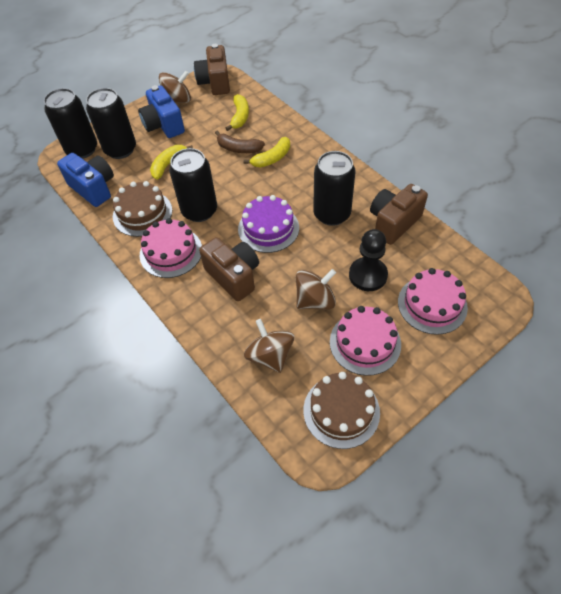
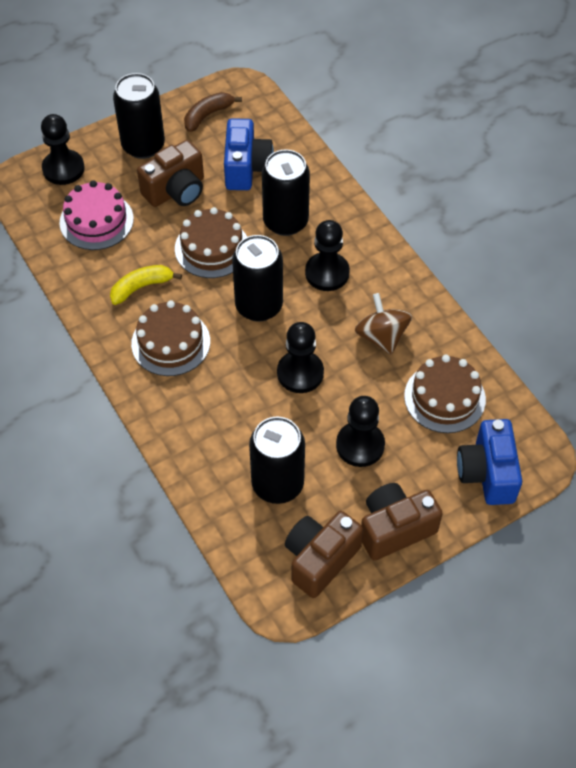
black pawn: 1 -> 4
brown cake: 2 -> 3
brown spinning top: 3 -> 1
pink cake: 3 -> 1
purple cake: 1 -> 0
yellow banana: 3 -> 1

